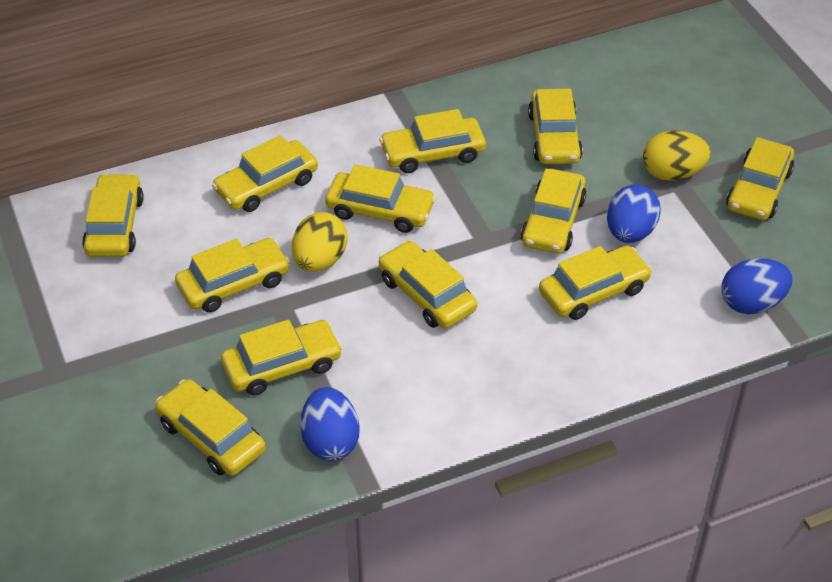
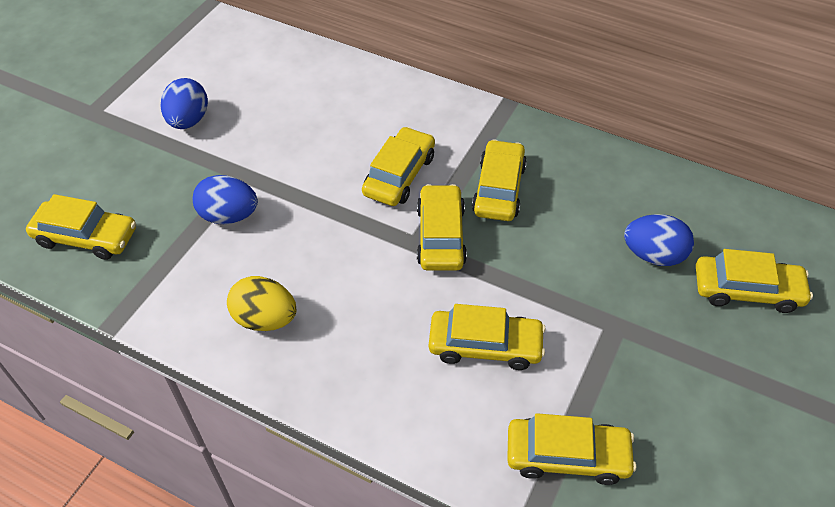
yellow car: 12 -> 7
yellow egg: 2 -> 1

